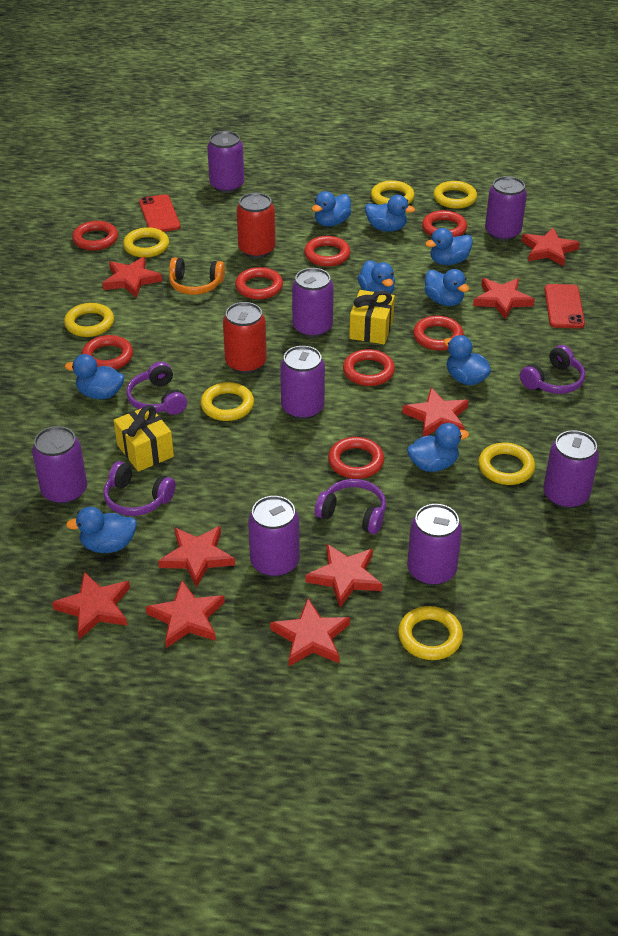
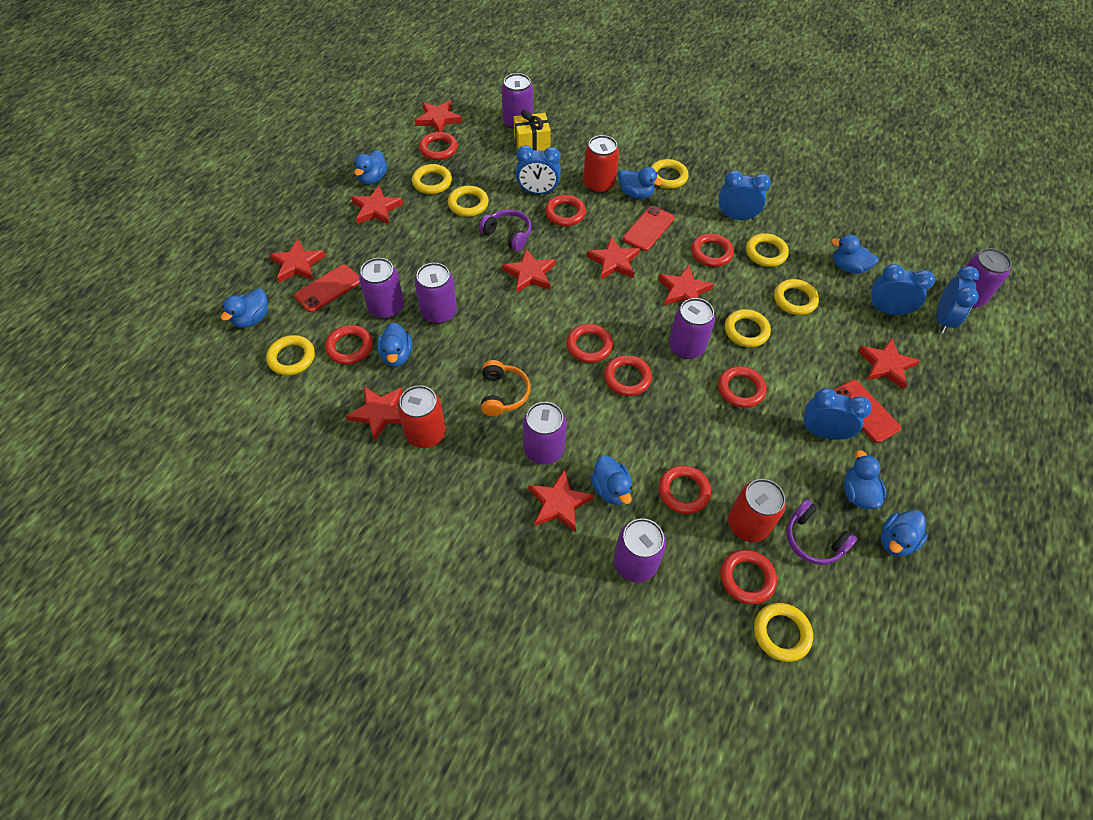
blue clock: 0 -> 5
blue duck: 9 -> 8
purple can: 8 -> 7
purple headphones: 4 -> 2
red can: 2 -> 3
red phone: 2 -> 3
red ring: 8 -> 9
yellow gift: 2 -> 1
yellow ring: 7 -> 8

